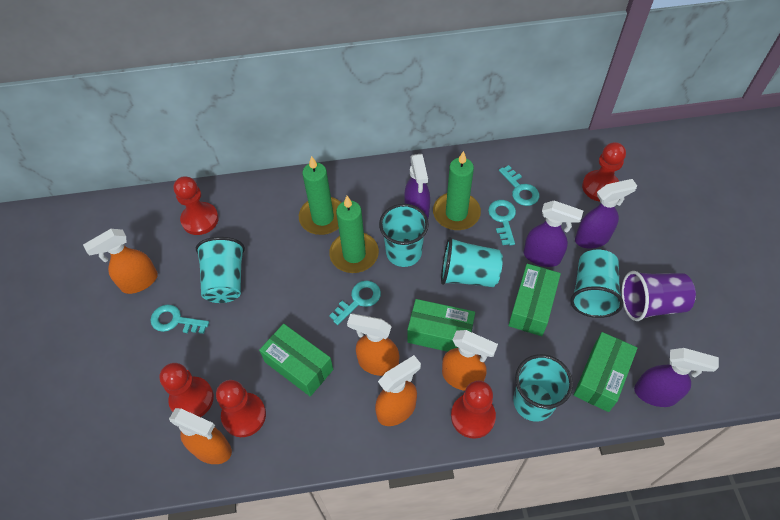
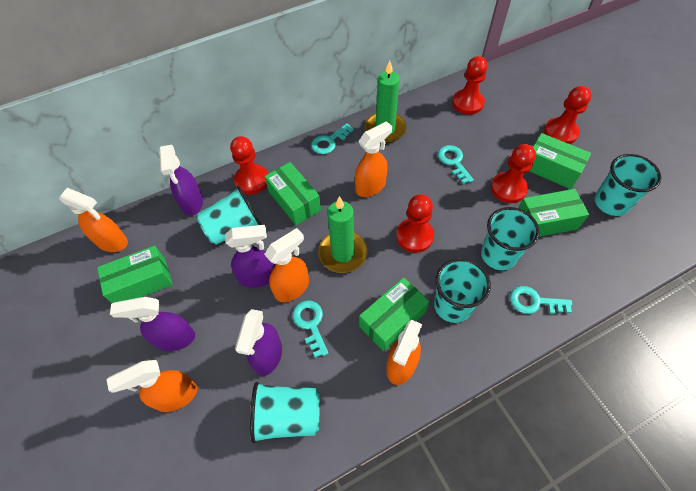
green box: 4 -> 5
green candle: 3 -> 2
purple cup: 1 -> 0

